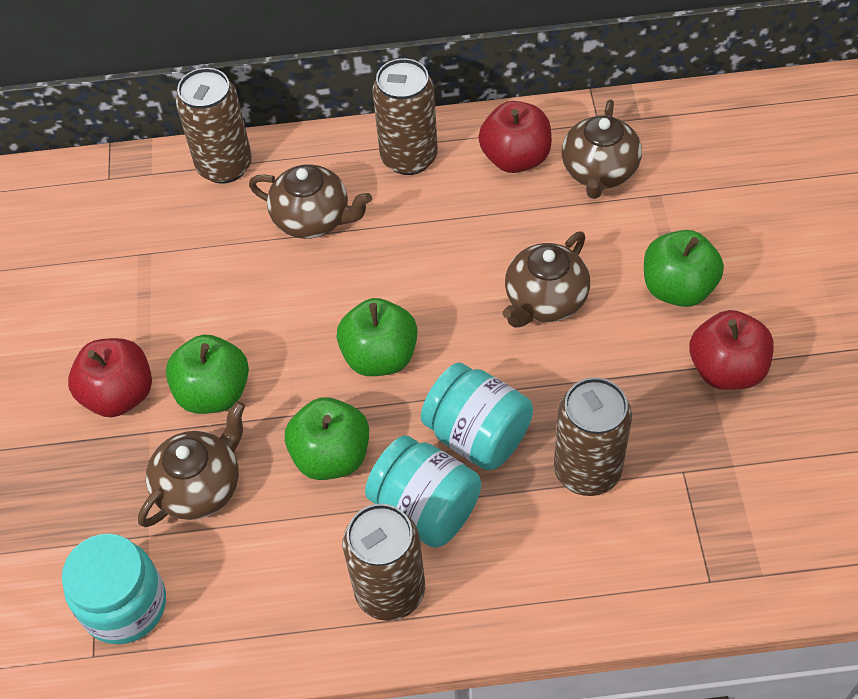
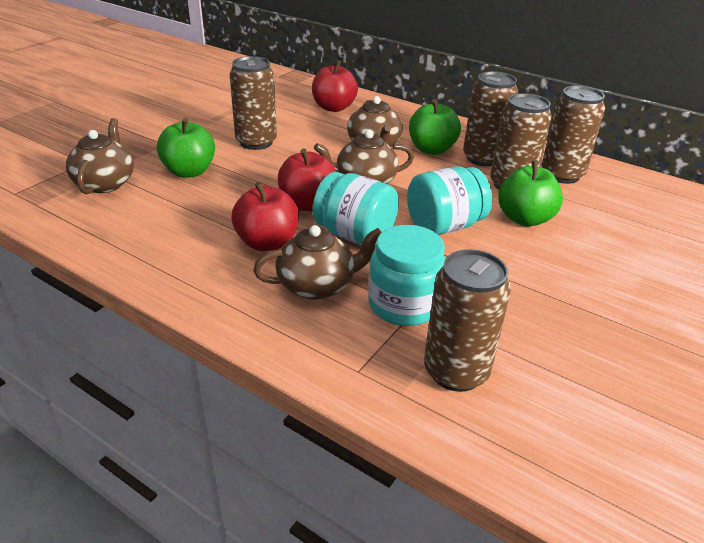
brown can: 4 -> 5
green apple: 4 -> 3

